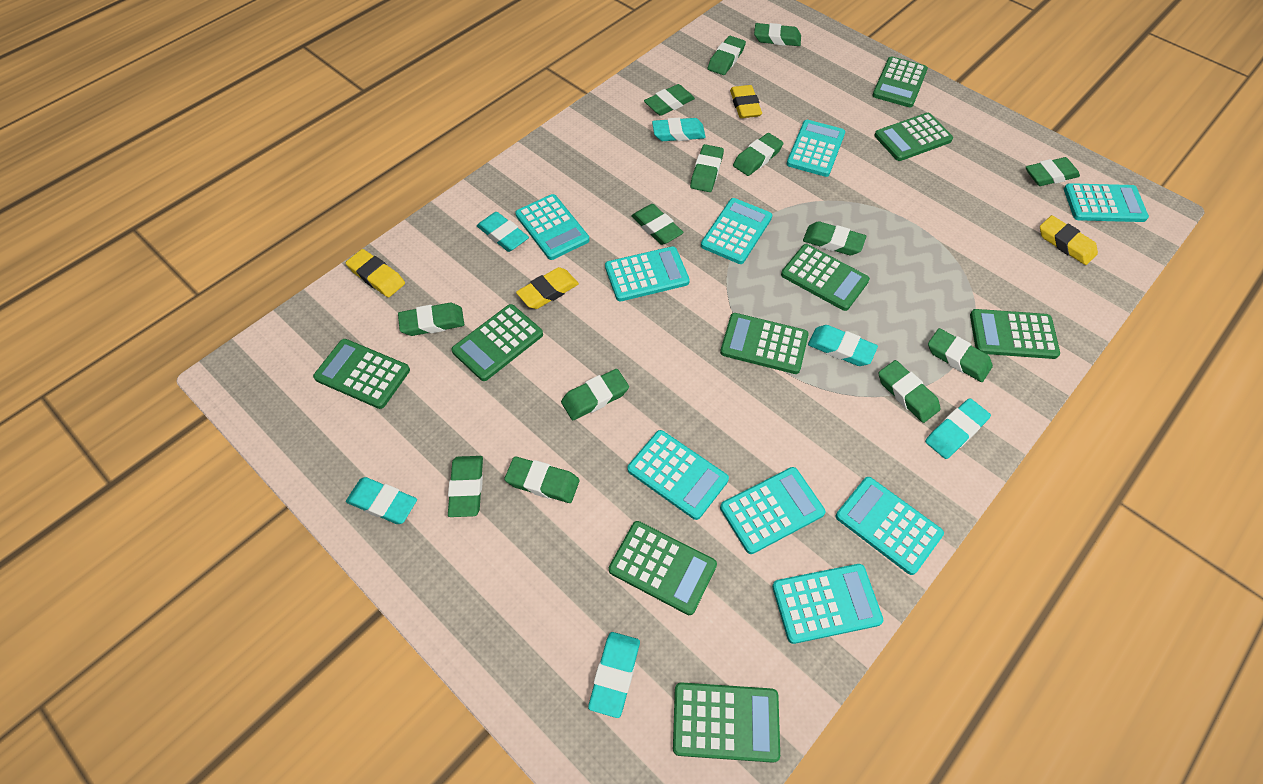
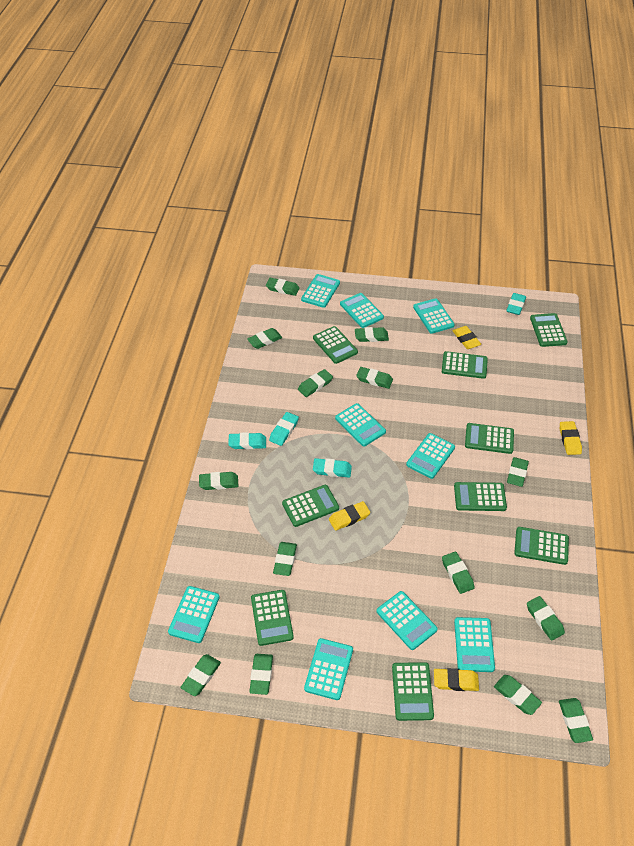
turquoise eraser: 6 -> 4

